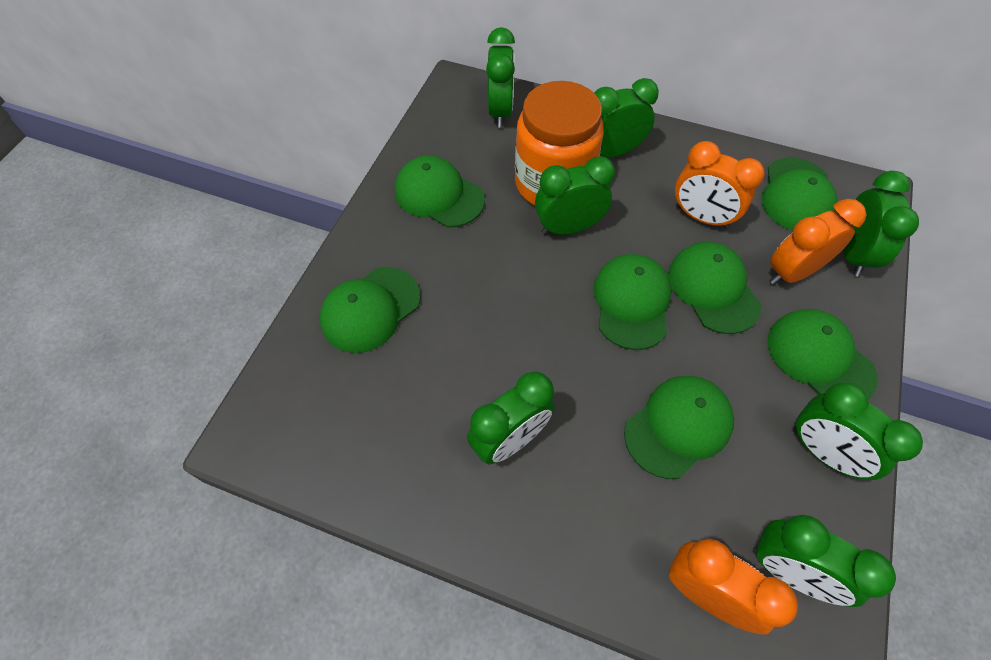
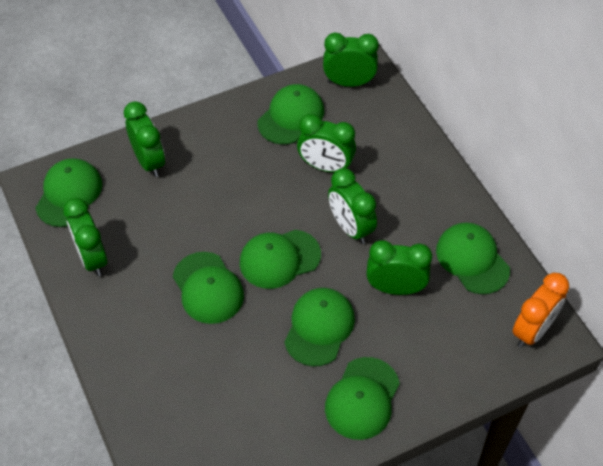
green clock: 7 -> 6
orange clock: 3 -> 1
orange jar: 1 -> 0

